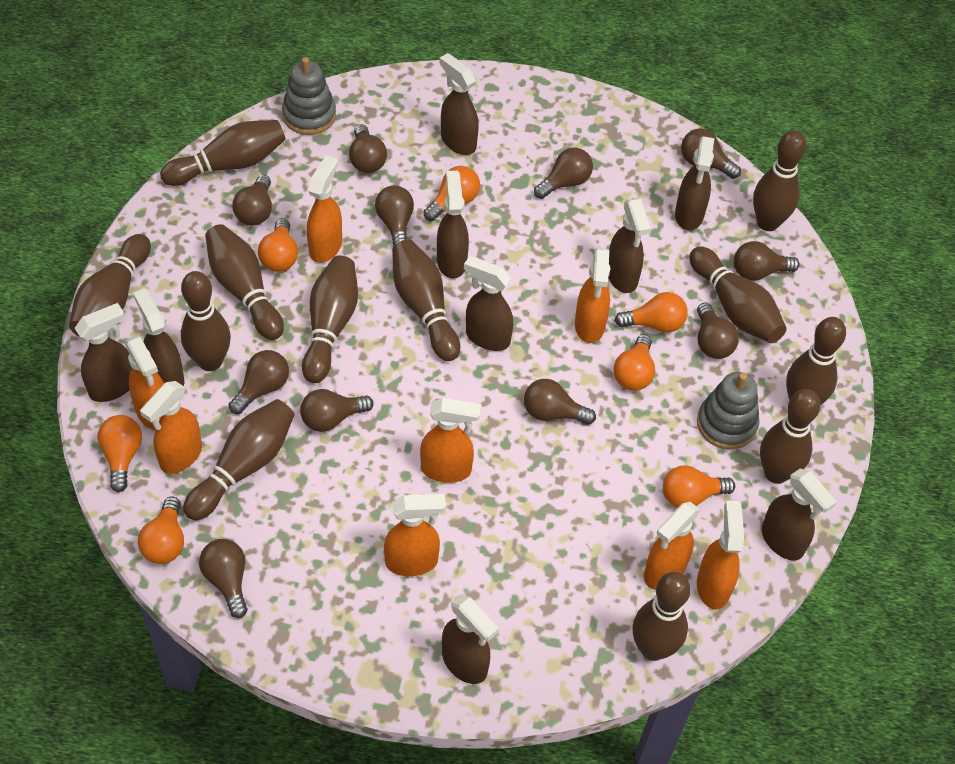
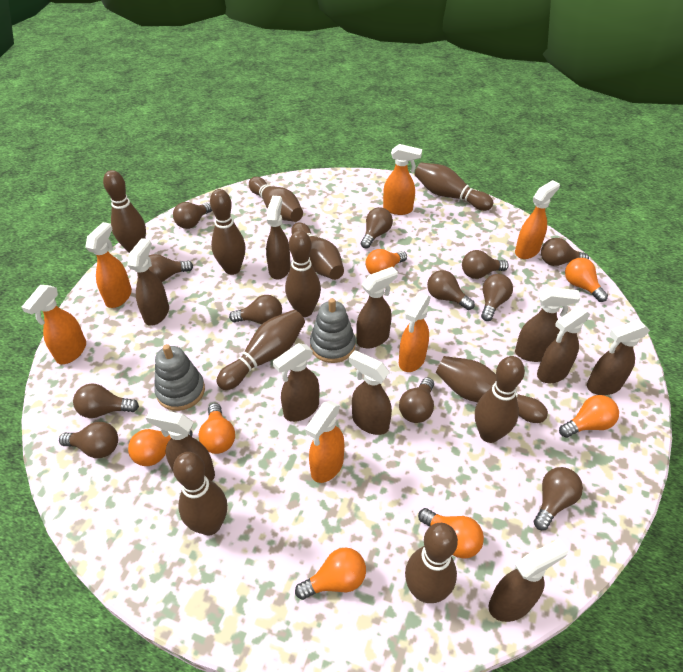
brown bowling pin: 12 -> 11
brown light bulb: 11 -> 12
brown spray bottle: 9 -> 10
orange spray bottle: 8 -> 6

